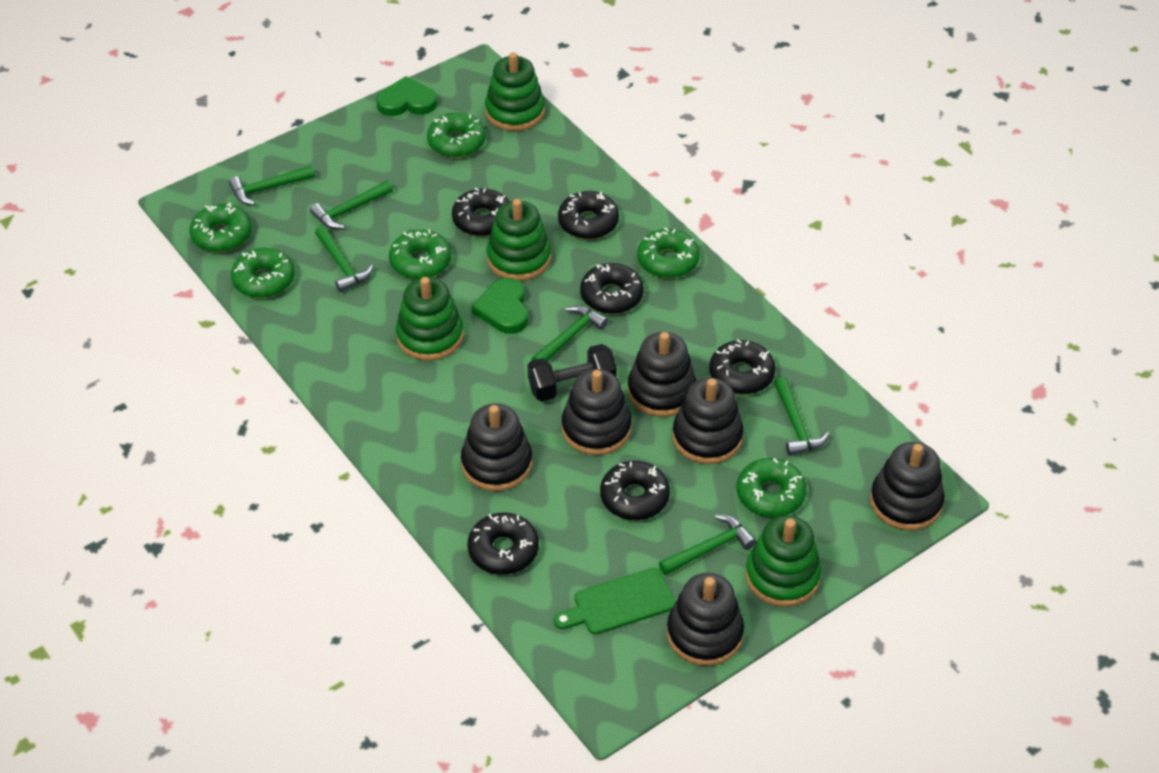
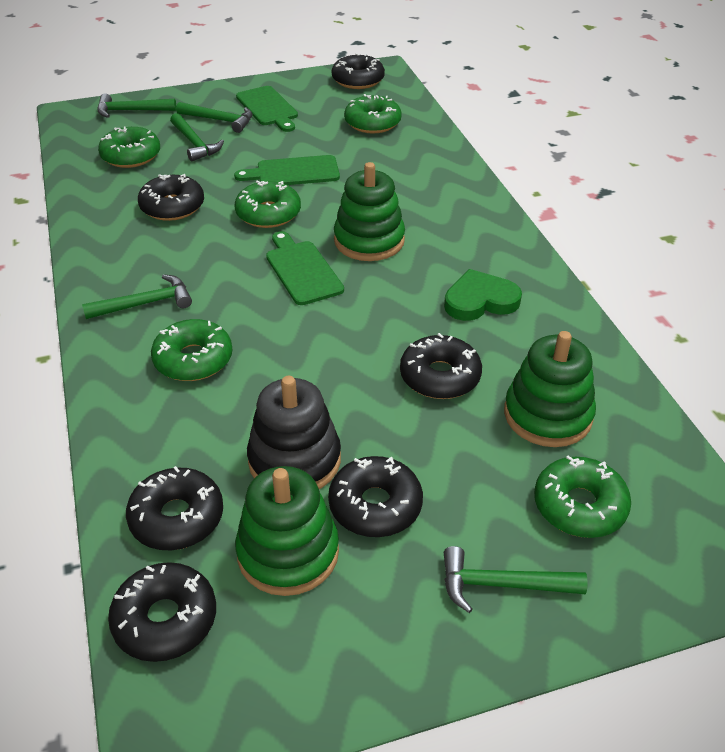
black dumbbell: 1 -> 0
black stacking toy: 6 -> 1
green cutting board: 1 -> 3
green donut: 6 -> 5
green hammer: 6 -> 5
green heart: 2 -> 1
green stacking toy: 4 -> 3

